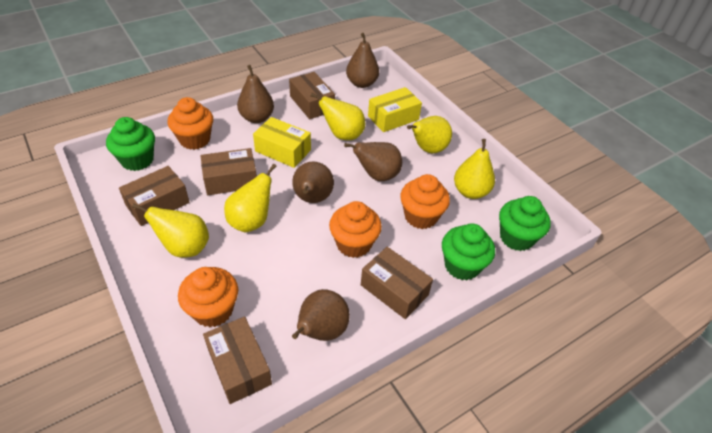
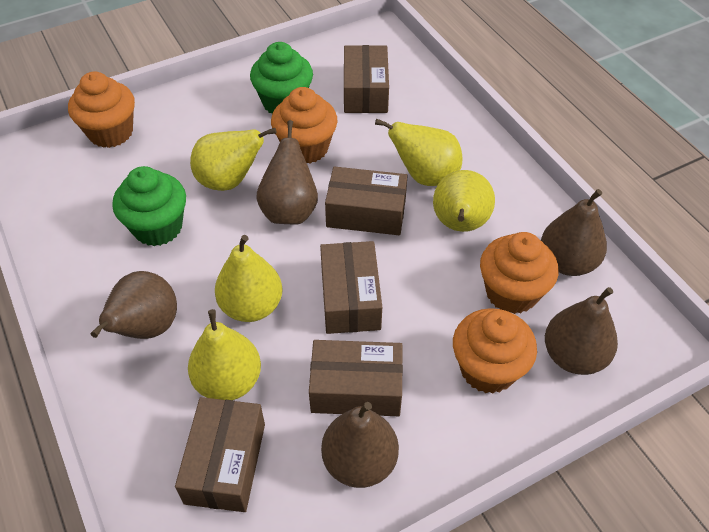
green cupcake: 3 -> 2
yellow box: 2 -> 0

